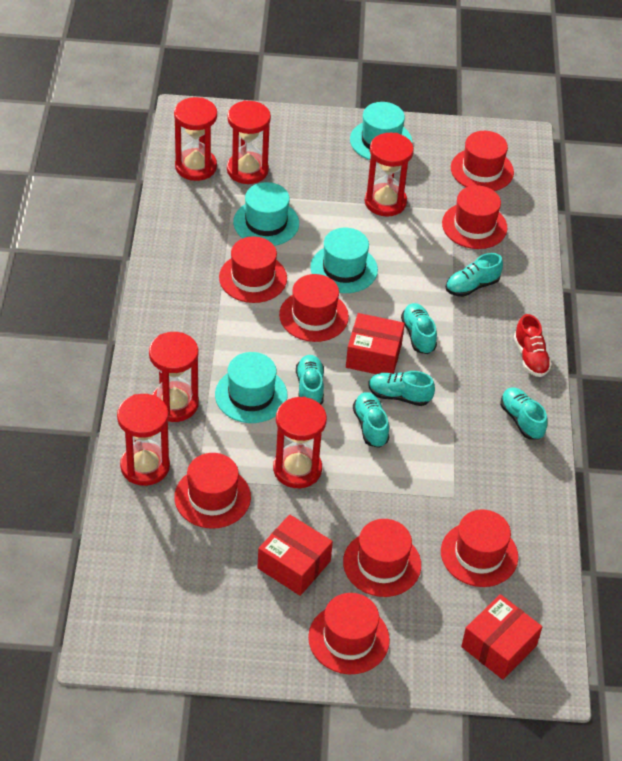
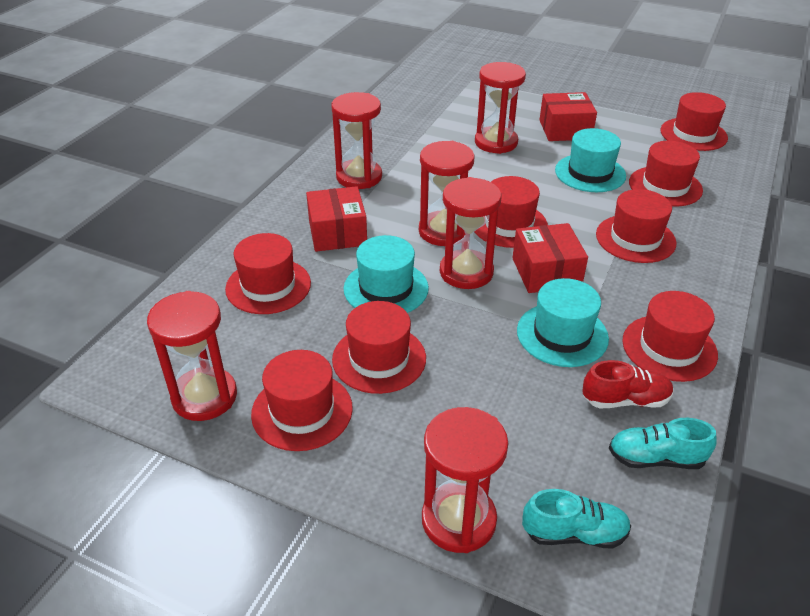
turquoise hat: 4 -> 3
turquoise shoe: 6 -> 2

